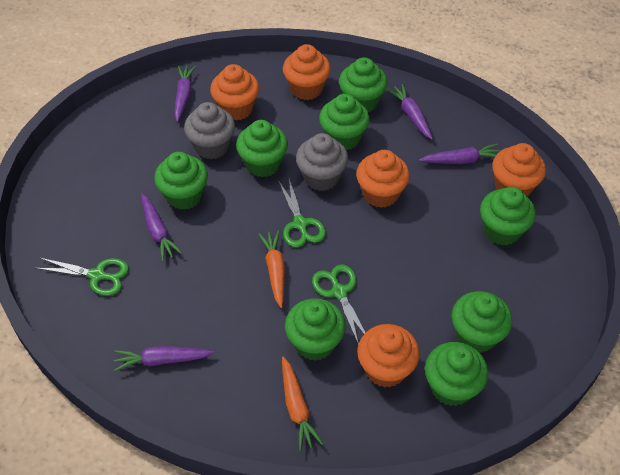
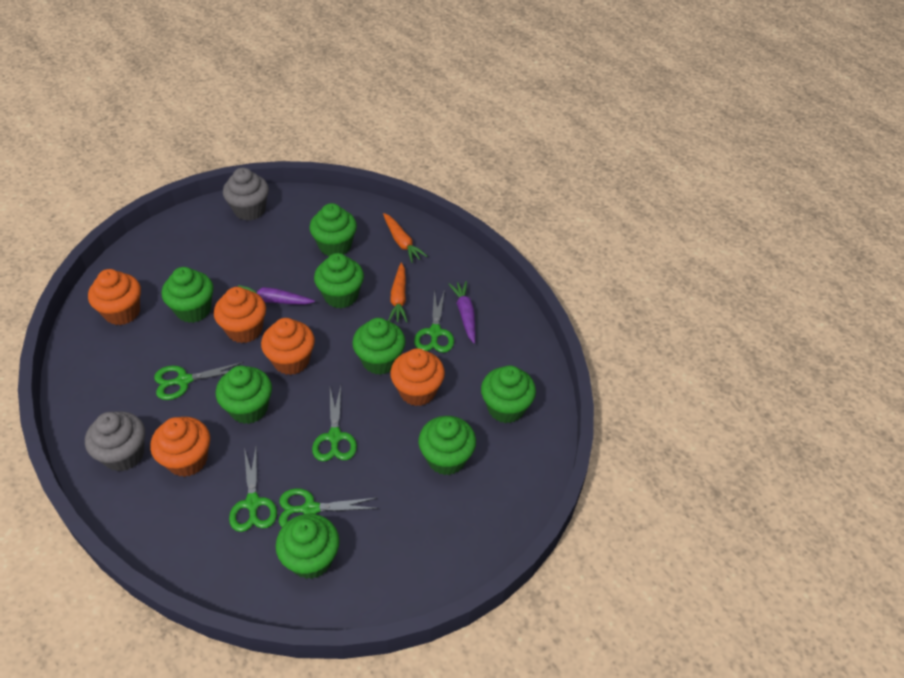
green scissors: 3 -> 5
purple carrot: 5 -> 2

